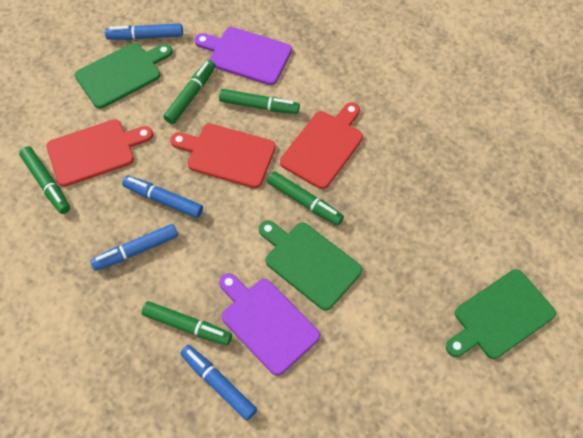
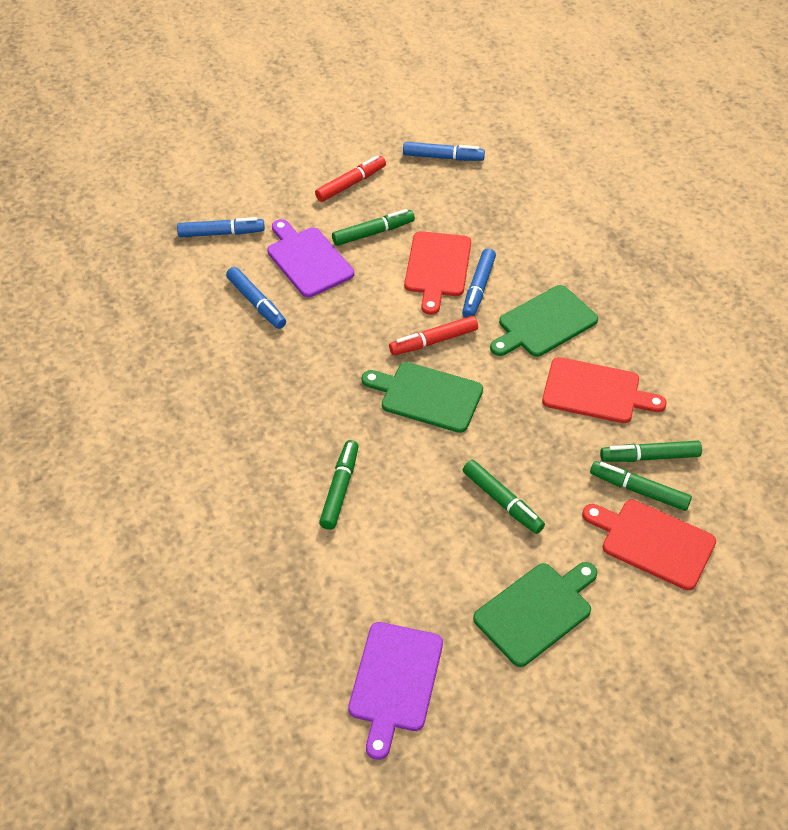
red marker: 0 -> 2

